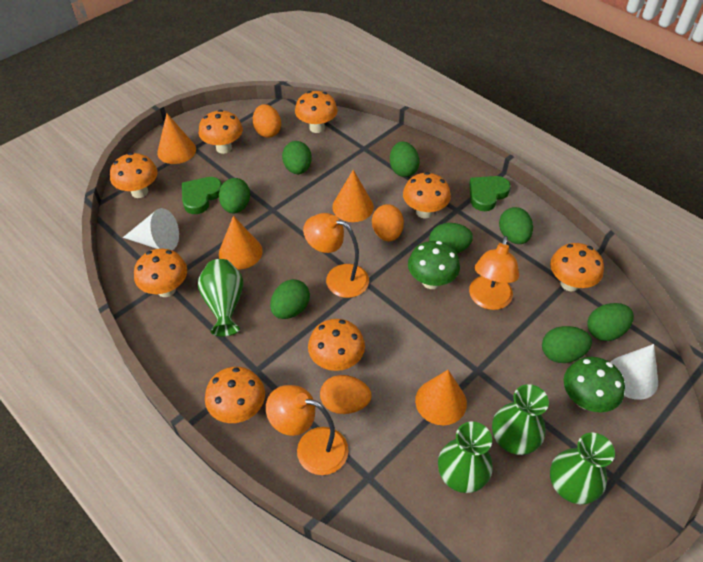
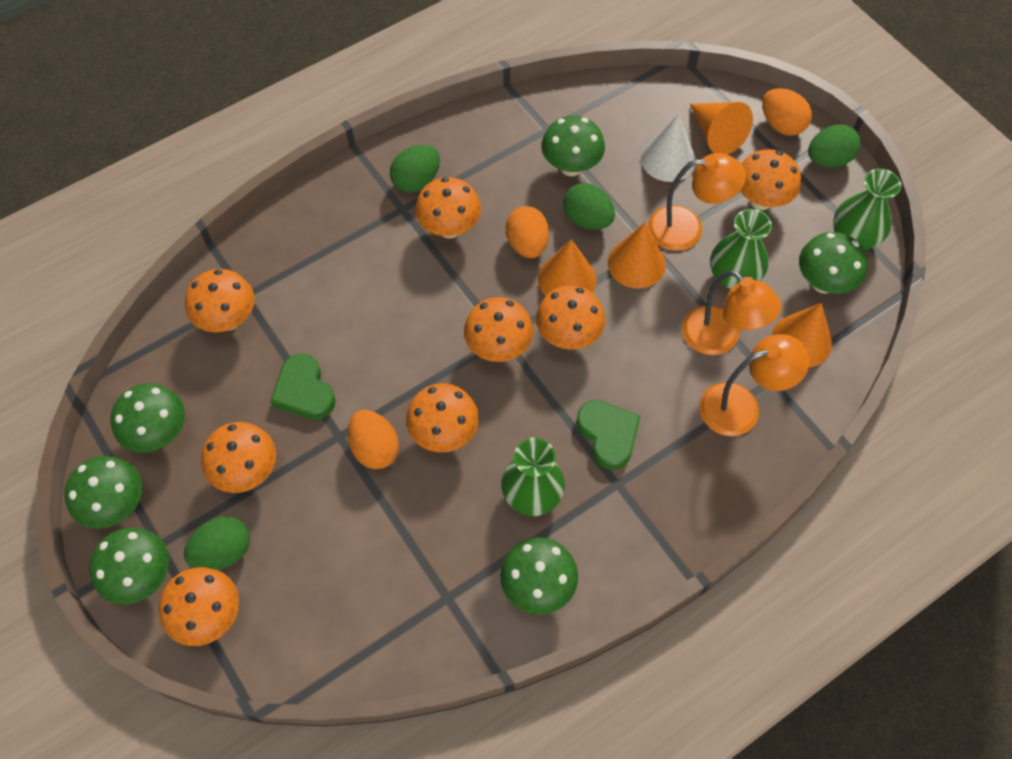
green egg: 8 -> 4
green mushroom: 2 -> 6
green vase: 4 -> 3
white cone: 2 -> 1

